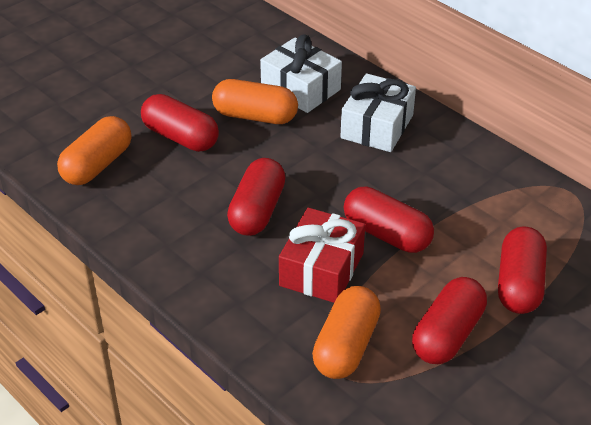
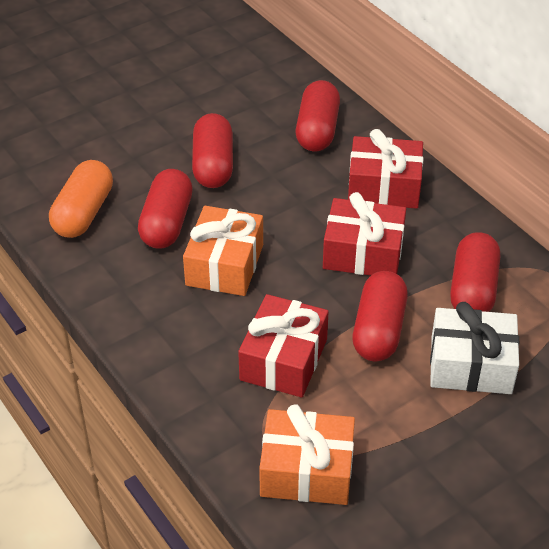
orange capsule: 3 -> 1
orange gift: 0 -> 2
red gift: 1 -> 3
white gift: 2 -> 1

